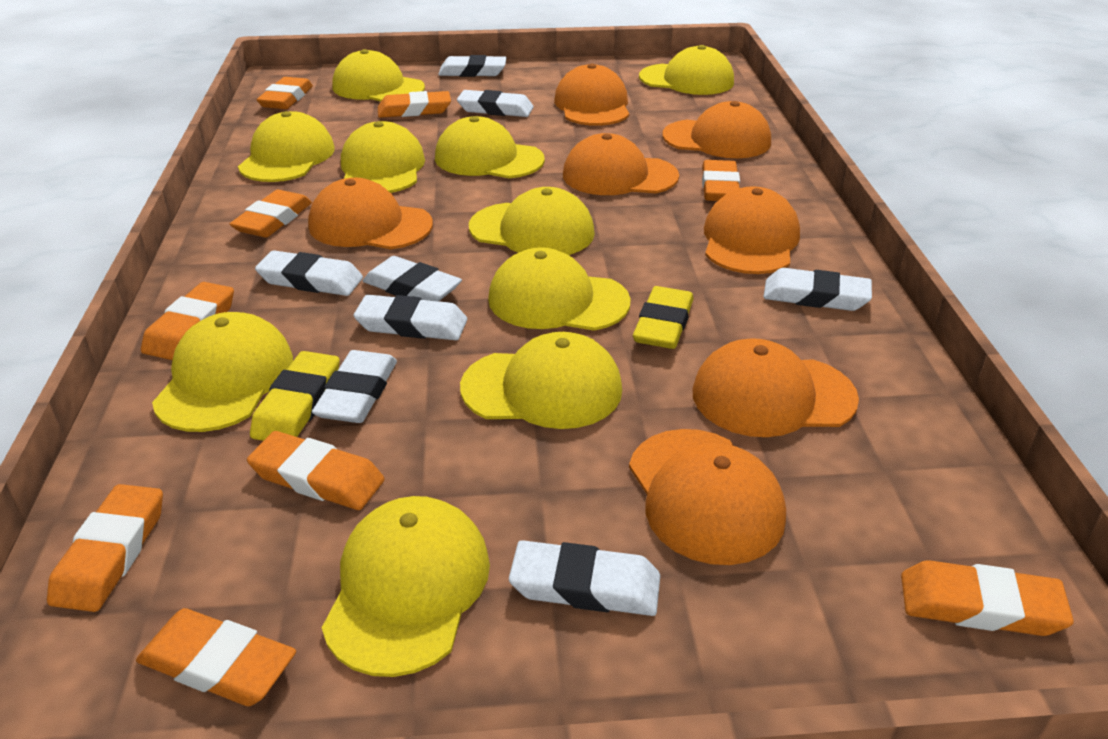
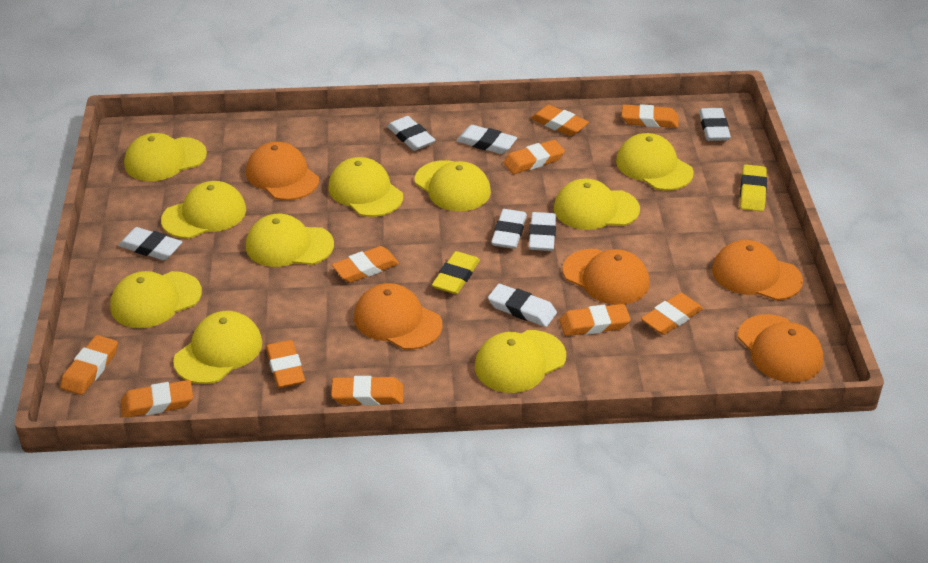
orange cap: 7 -> 5
orange eraser: 9 -> 10
white eraser: 8 -> 7

